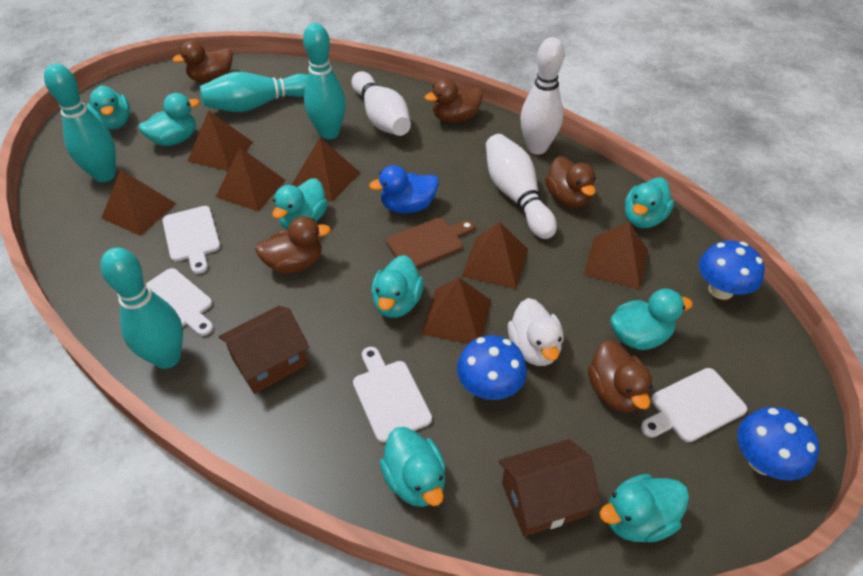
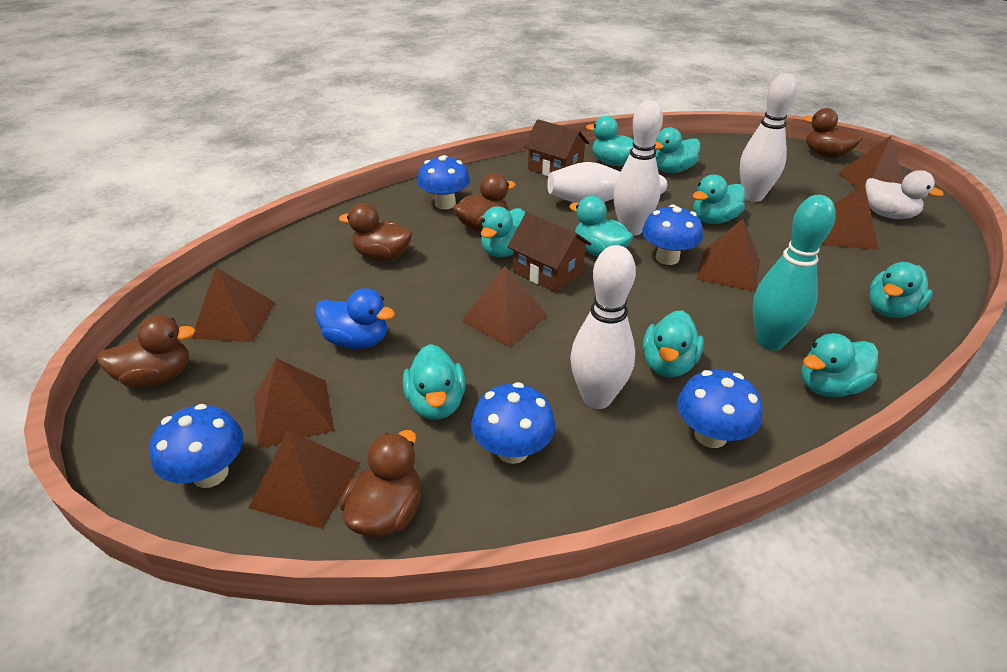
blue mushroom: 3 -> 5
brown cutting board: 1 -> 0
turquoise bowling pin: 4 -> 1
turquoise duck: 8 -> 9
white bowling pin: 3 -> 4
white cutting board: 4 -> 0

